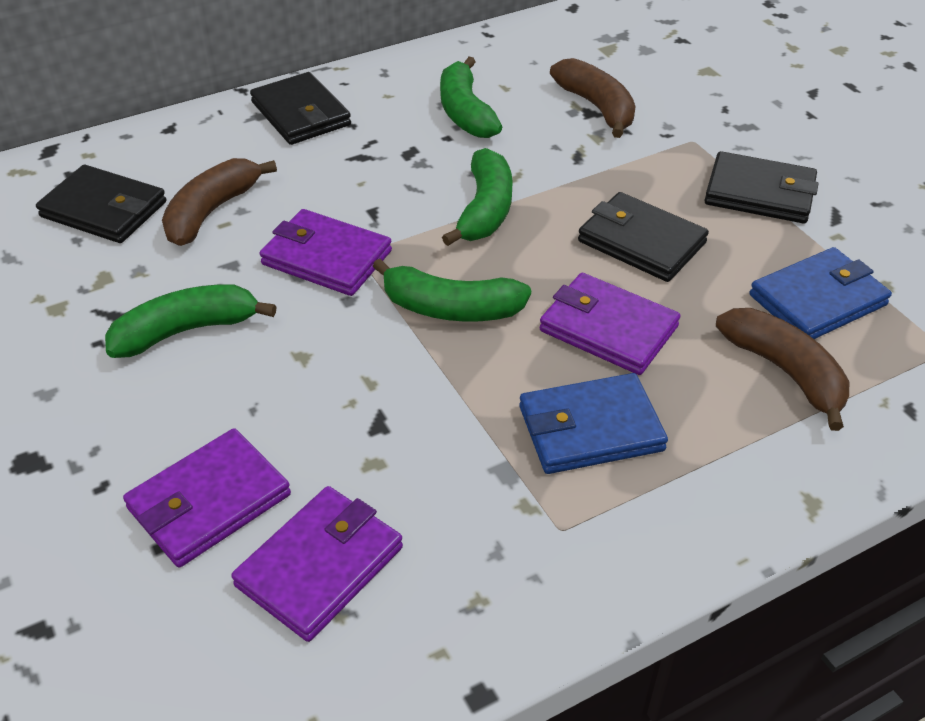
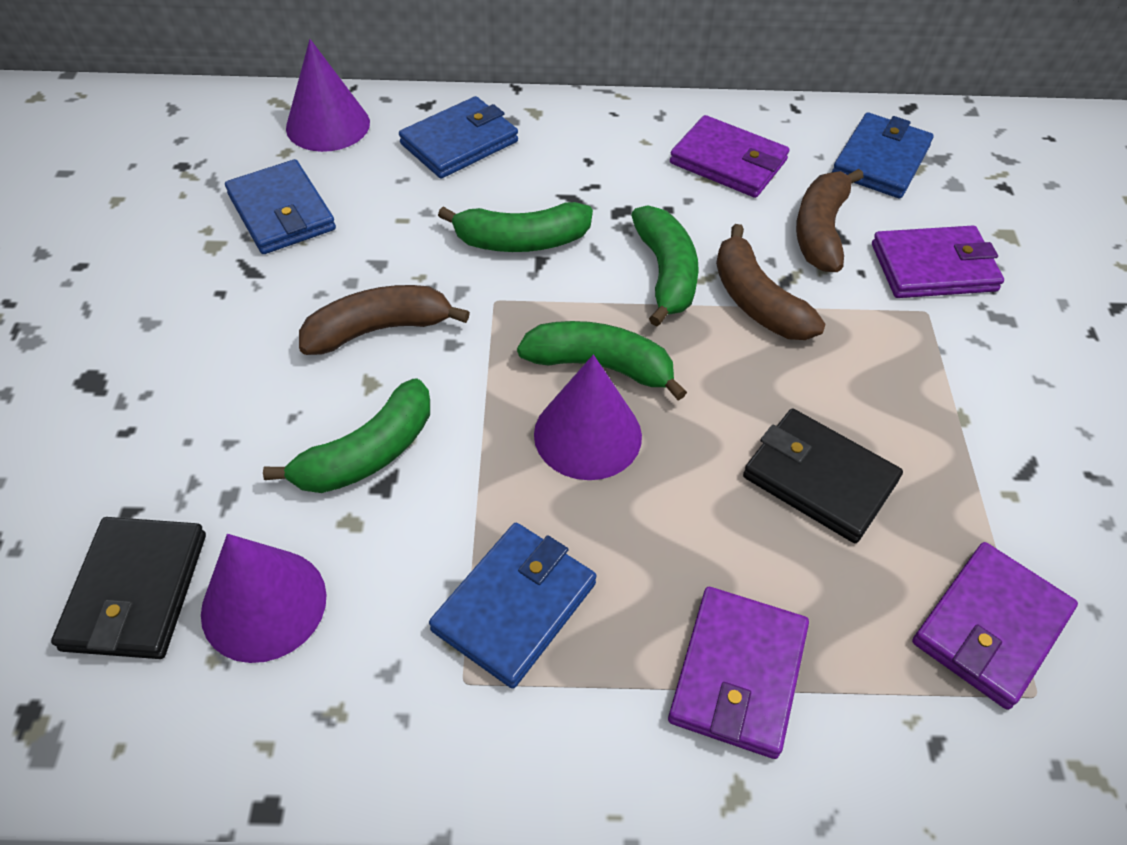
black wallet: 4 -> 2
blue wallet: 2 -> 4
purple cone: 0 -> 3

